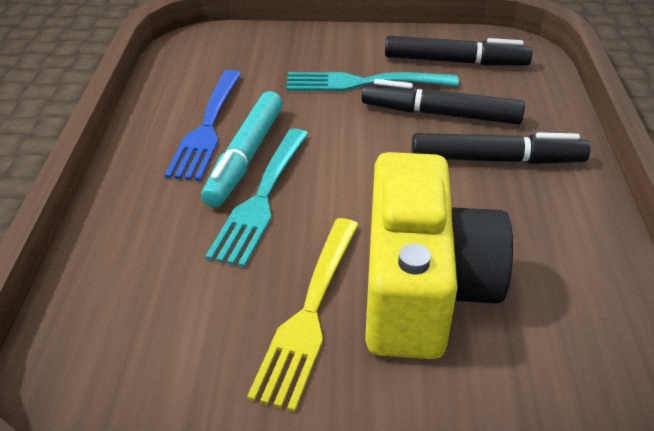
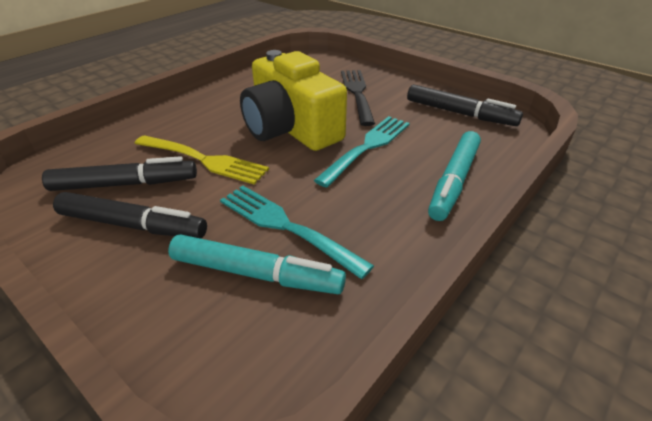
black fork: 0 -> 1
blue fork: 1 -> 0
turquoise marker: 1 -> 2

